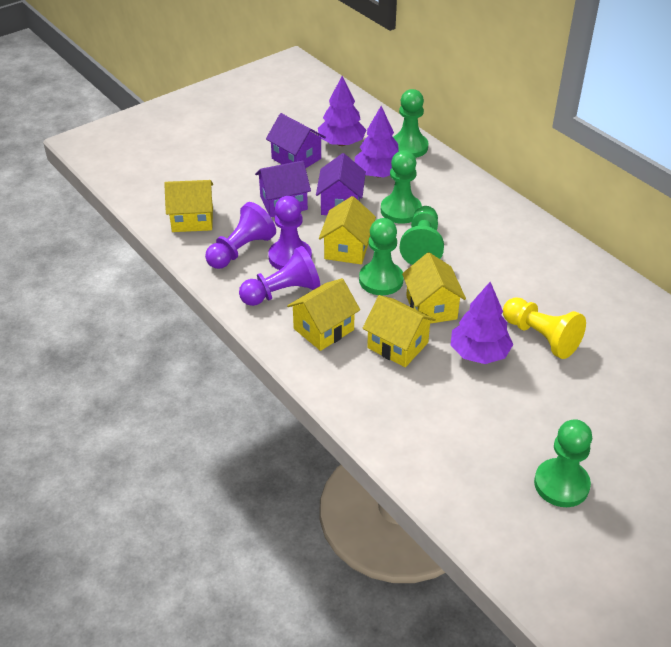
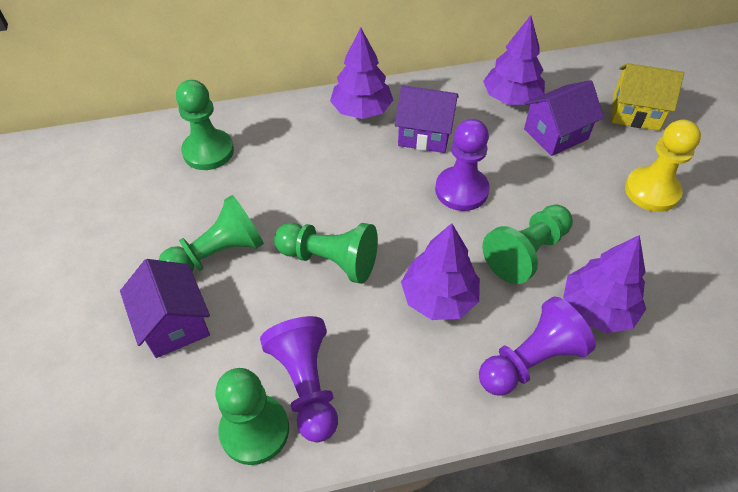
purple tree: 3 -> 4
yellow house: 5 -> 1

